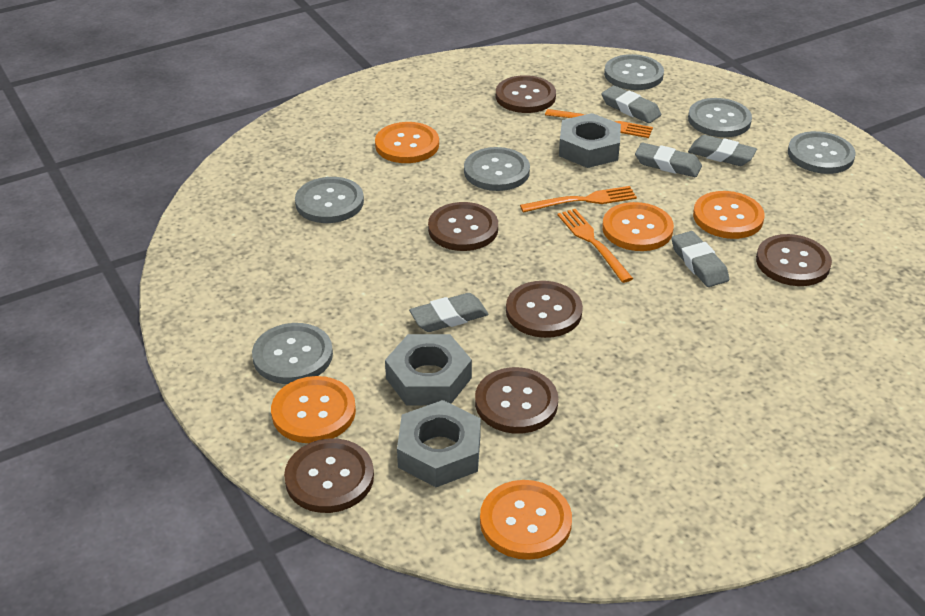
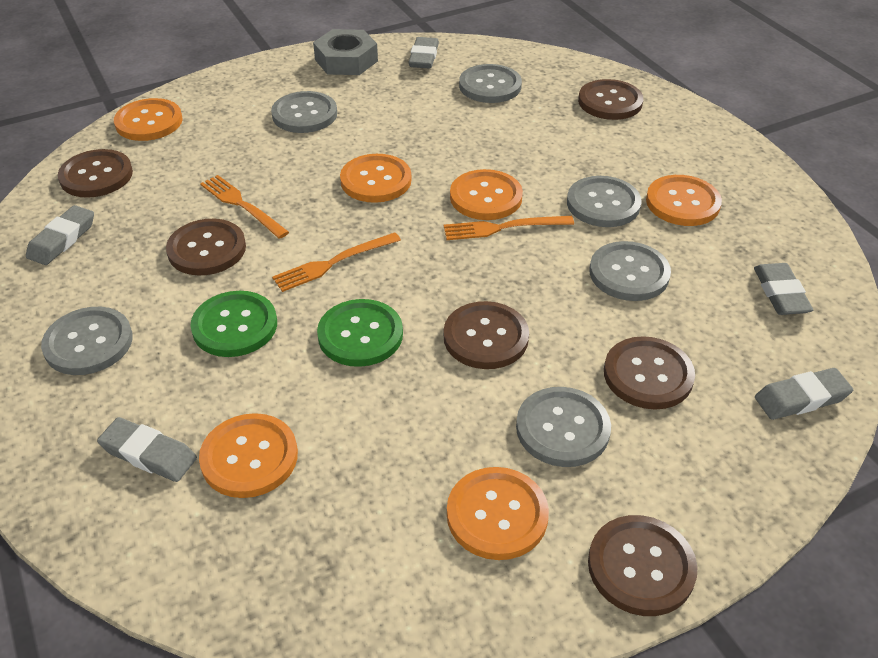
green button: 0 -> 2
grey nut: 3 -> 1
orange button: 5 -> 6

